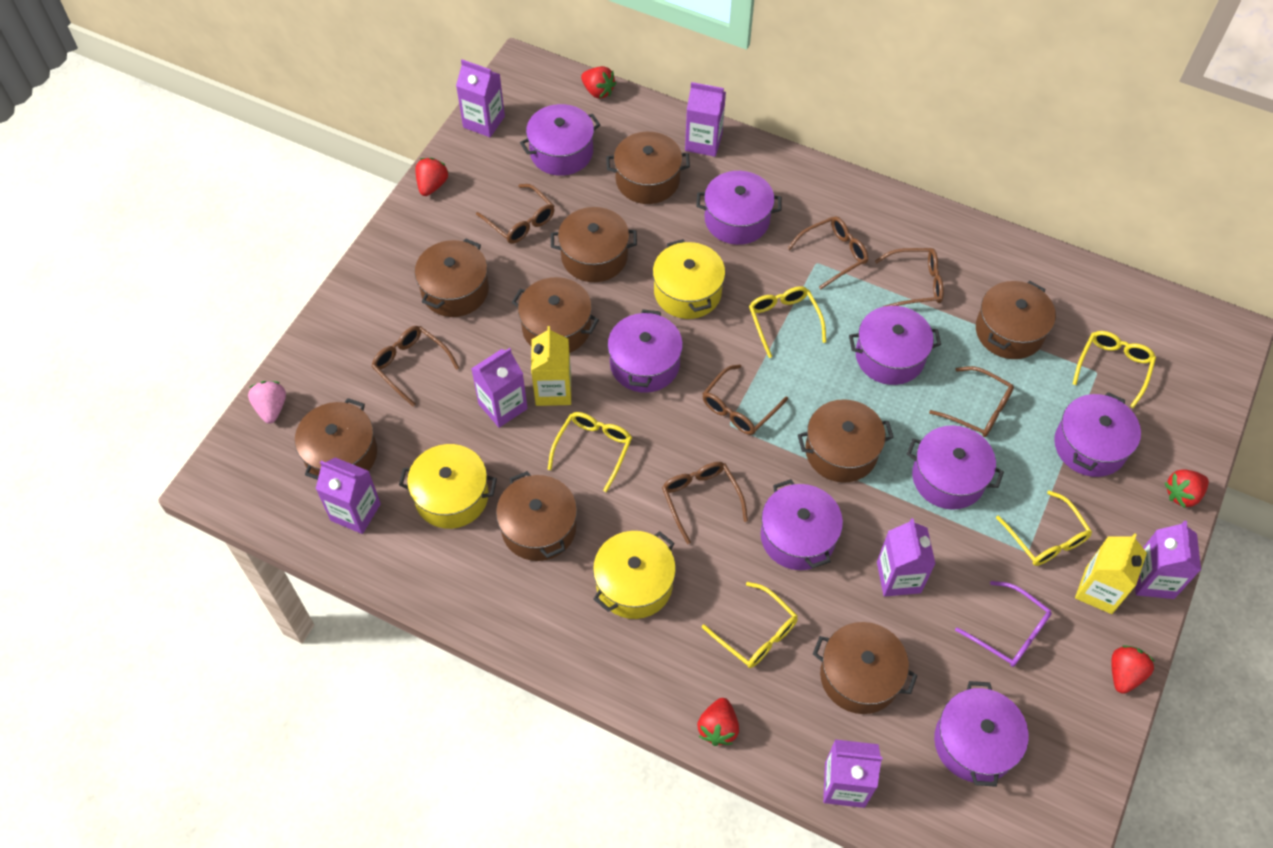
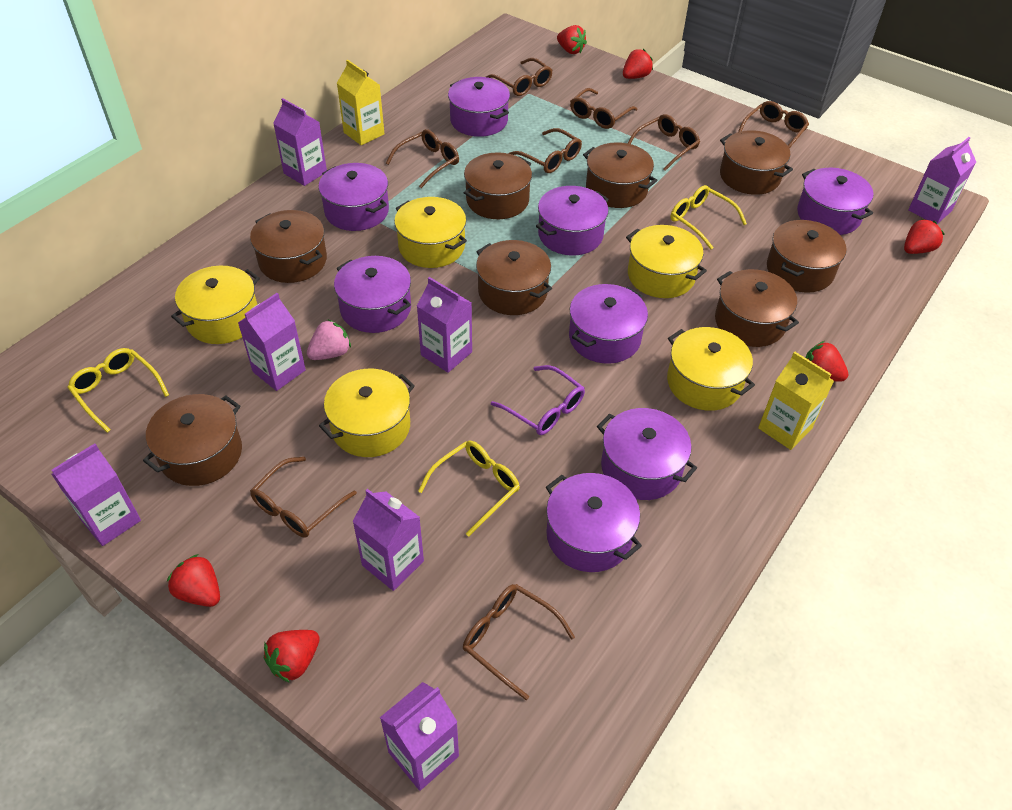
brown glasses: 7 -> 8
brown pot: 9 -> 8
red strawberry: 5 -> 6
yellow glasses: 5 -> 3
yellow pot: 3 -> 5

